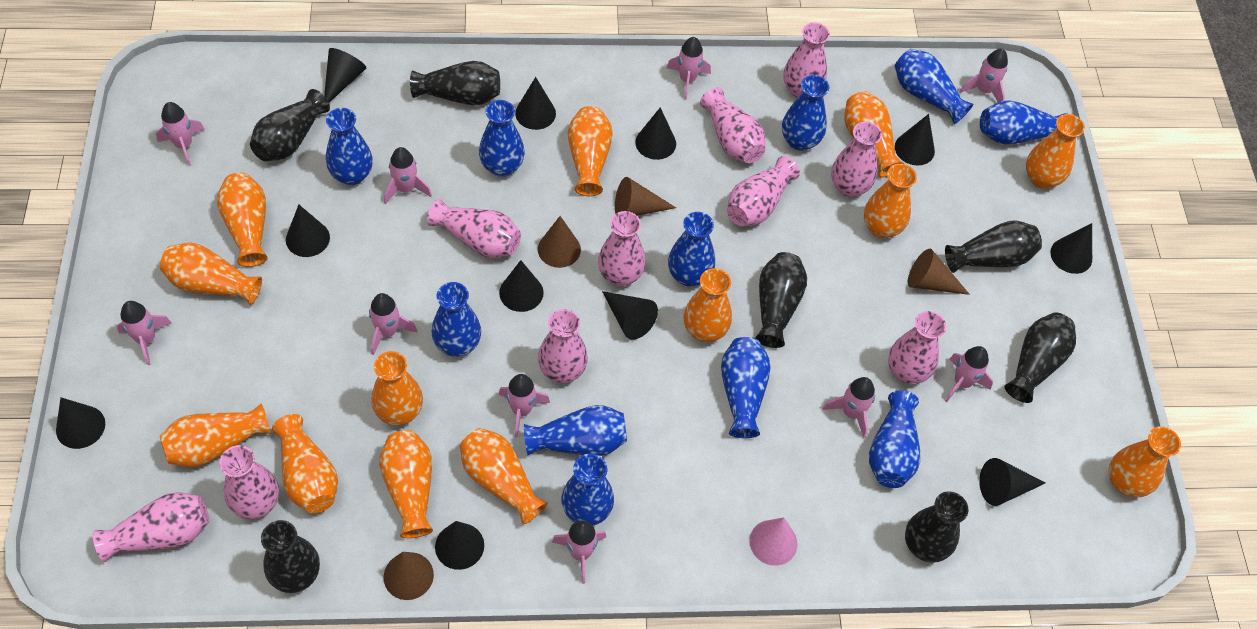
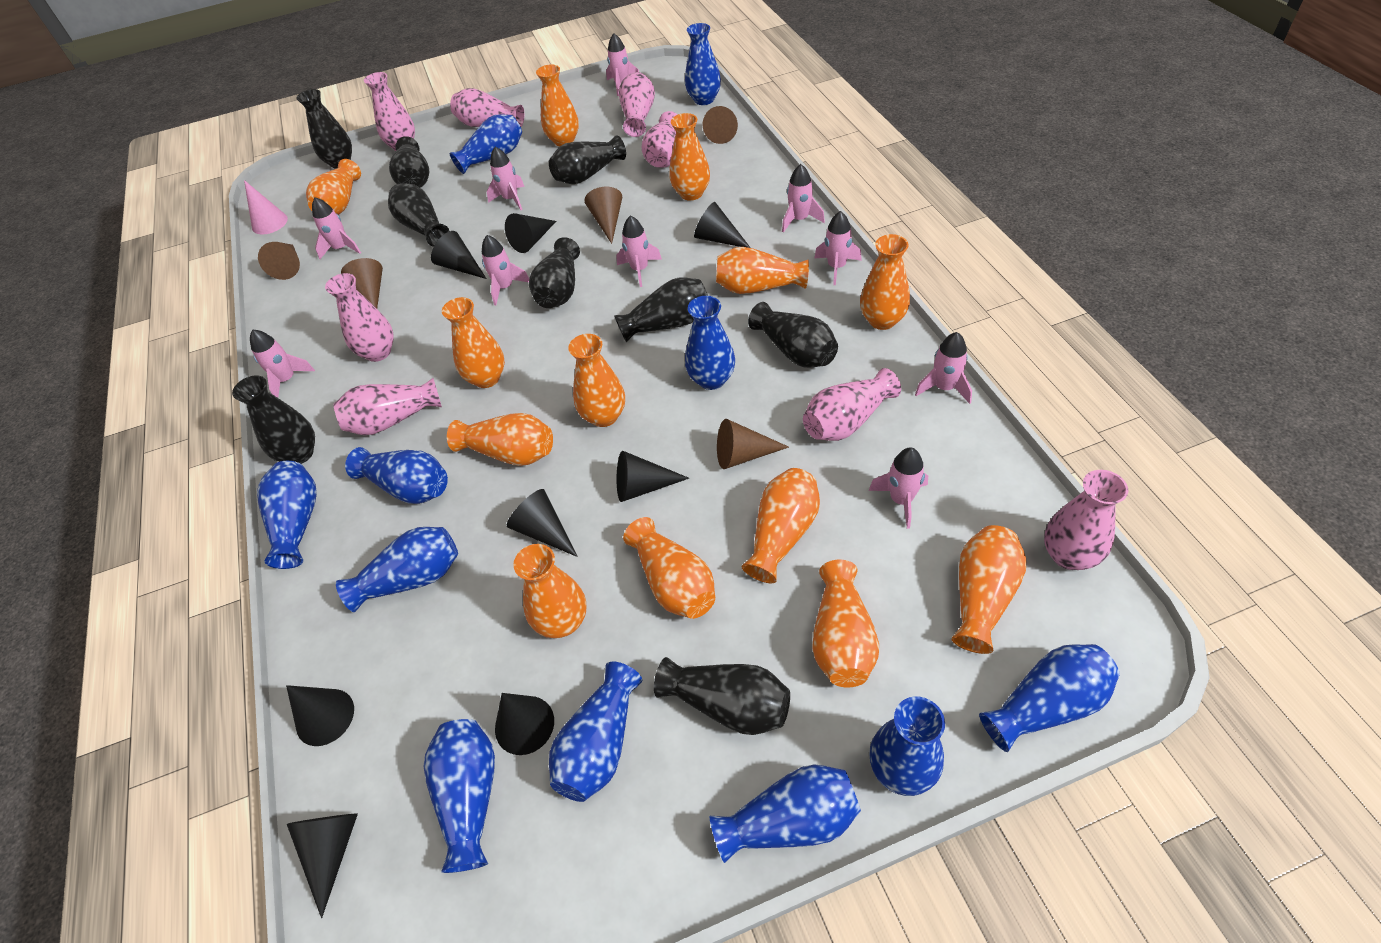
black cone: 11 -> 8
black vase: 7 -> 9
brown cone: 4 -> 5
pink vase: 10 -> 8

